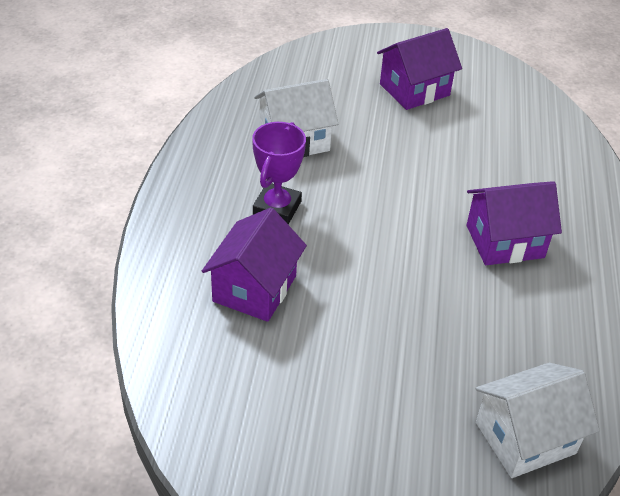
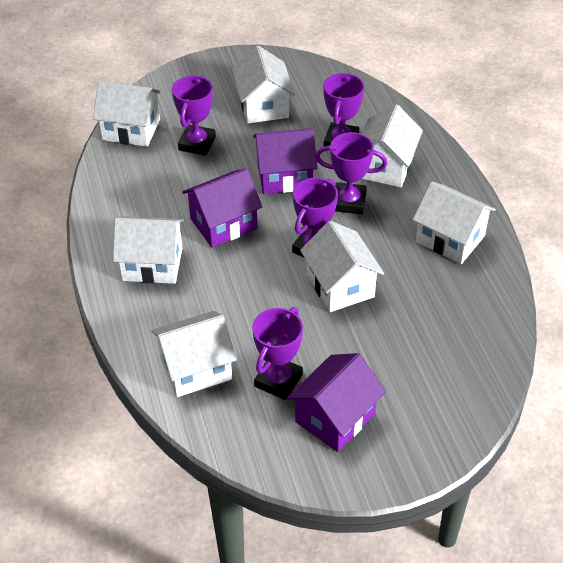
purple trophy: 1 -> 5
white house: 2 -> 7

